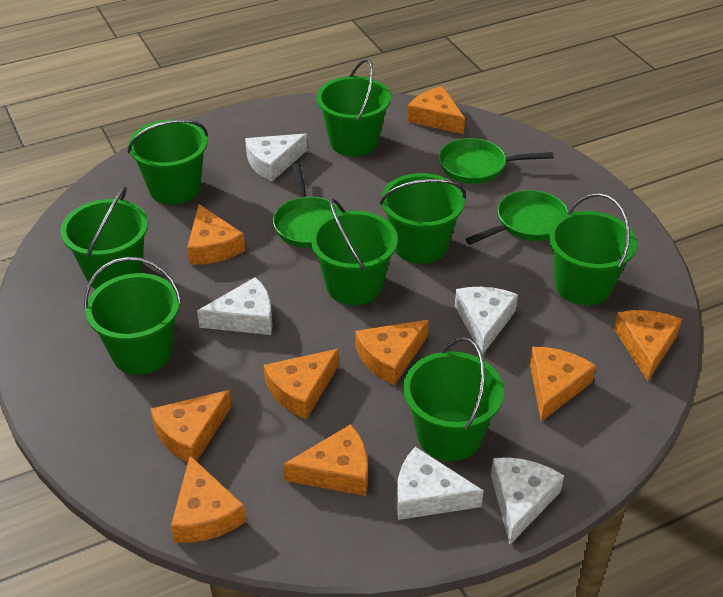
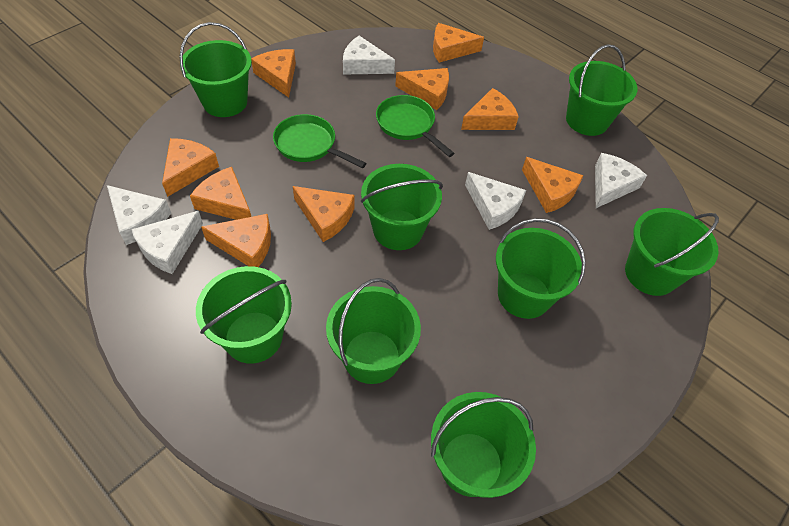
green pan: 3 -> 2

